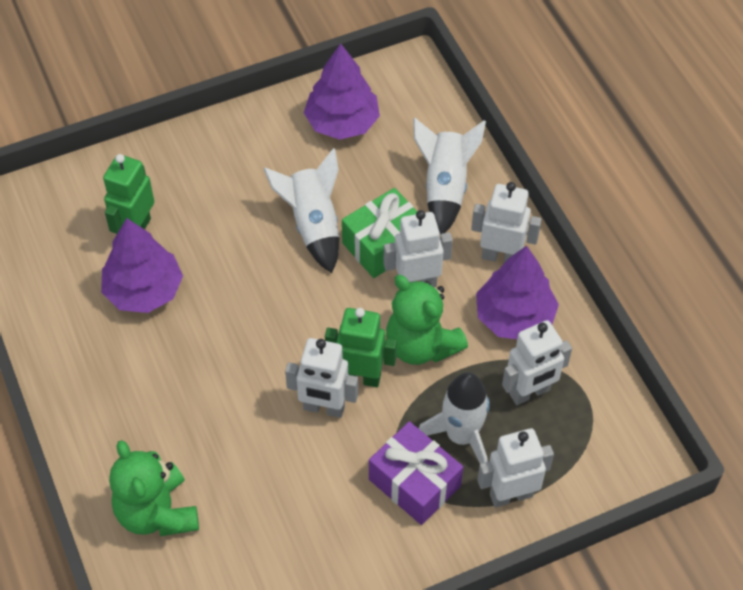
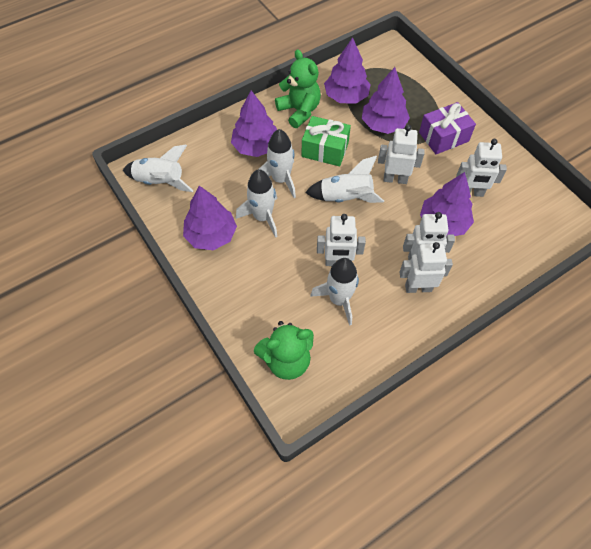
green robot: 2 -> 0
purple tree: 3 -> 5
white rocket: 3 -> 5

